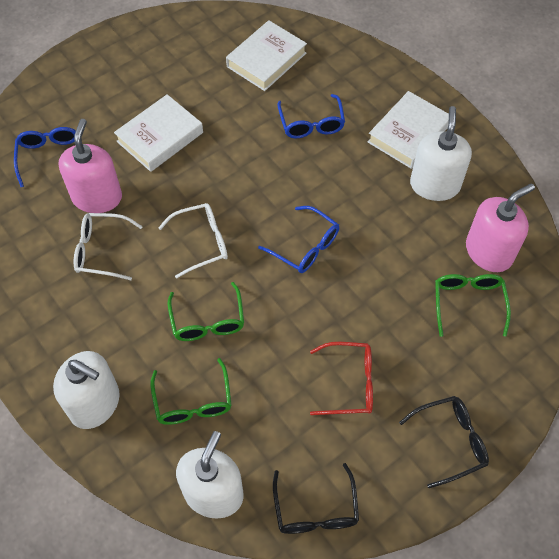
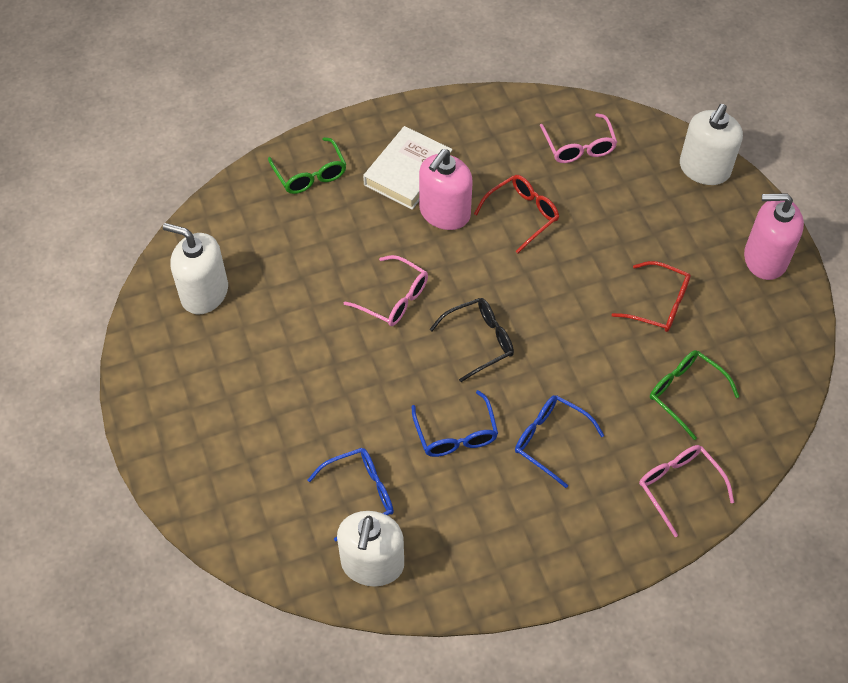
black glasses: 2 -> 1
green glasses: 3 -> 2
pink glasses: 0 -> 3
red glasses: 1 -> 2
white book: 3 -> 1
white glasses: 2 -> 0

